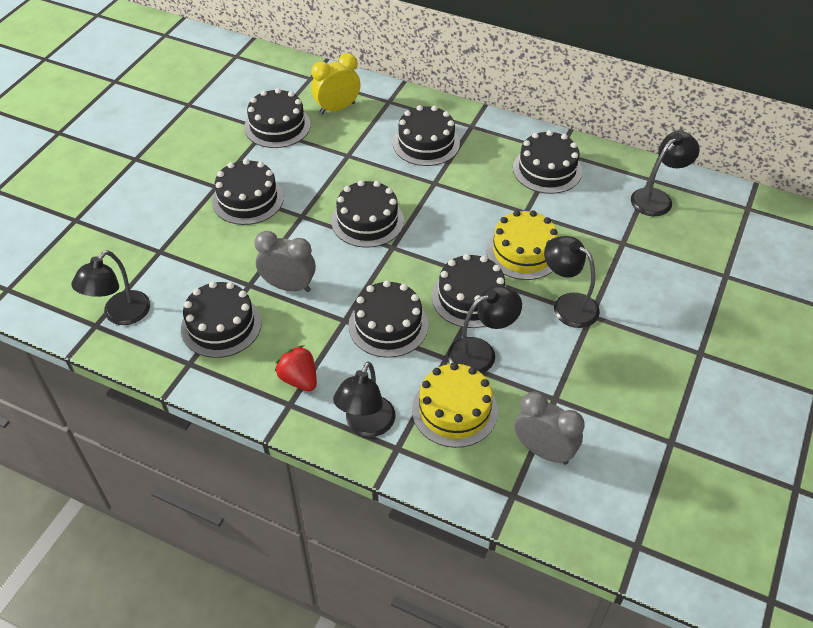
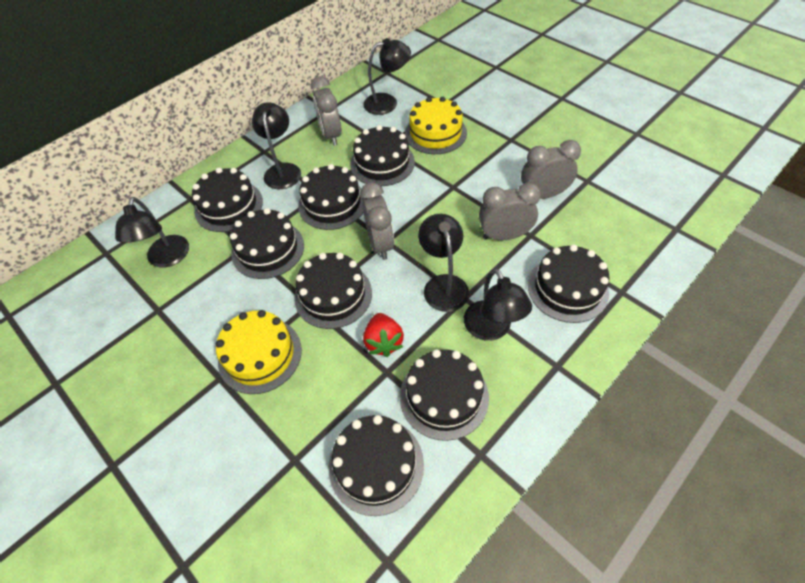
grey clock: 2 -> 4
yellow clock: 1 -> 0

